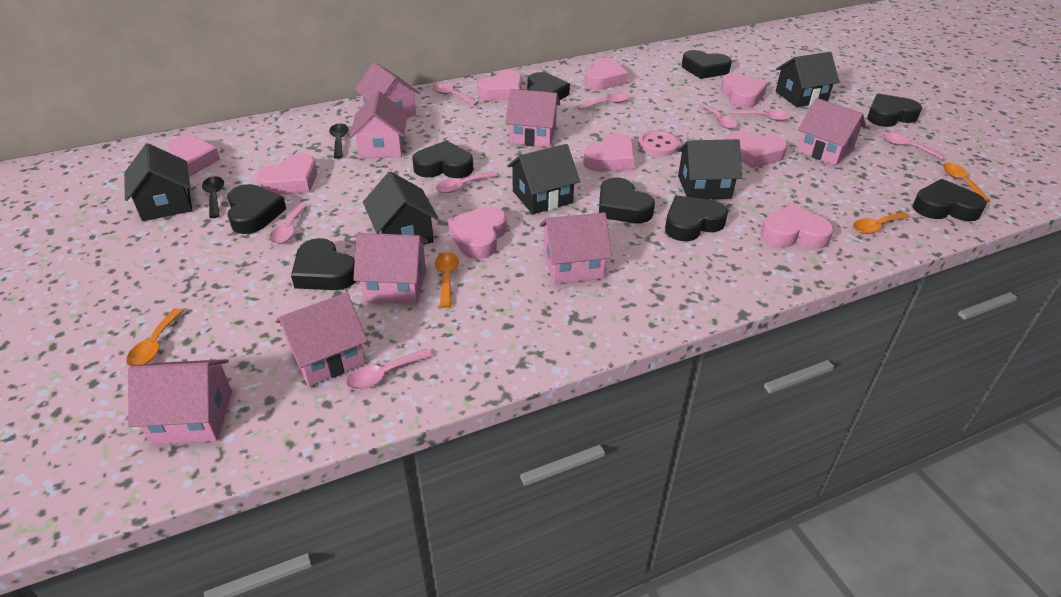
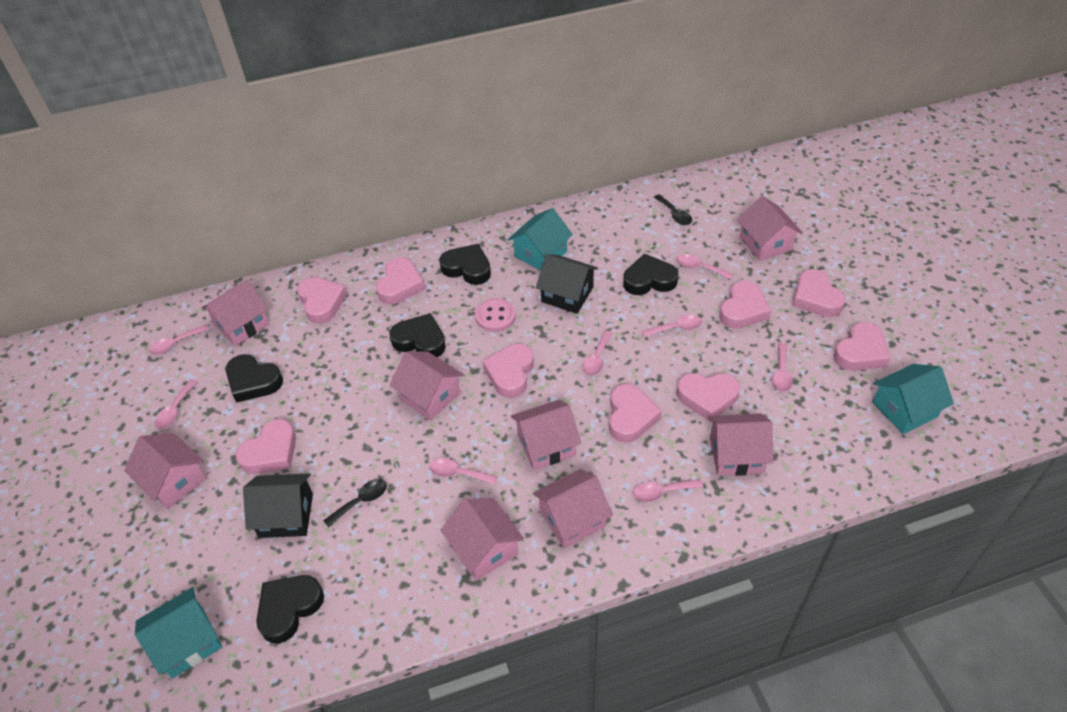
black heart: 9 -> 5
black house: 5 -> 2
orange spoon: 4 -> 0
turquoise house: 0 -> 3

